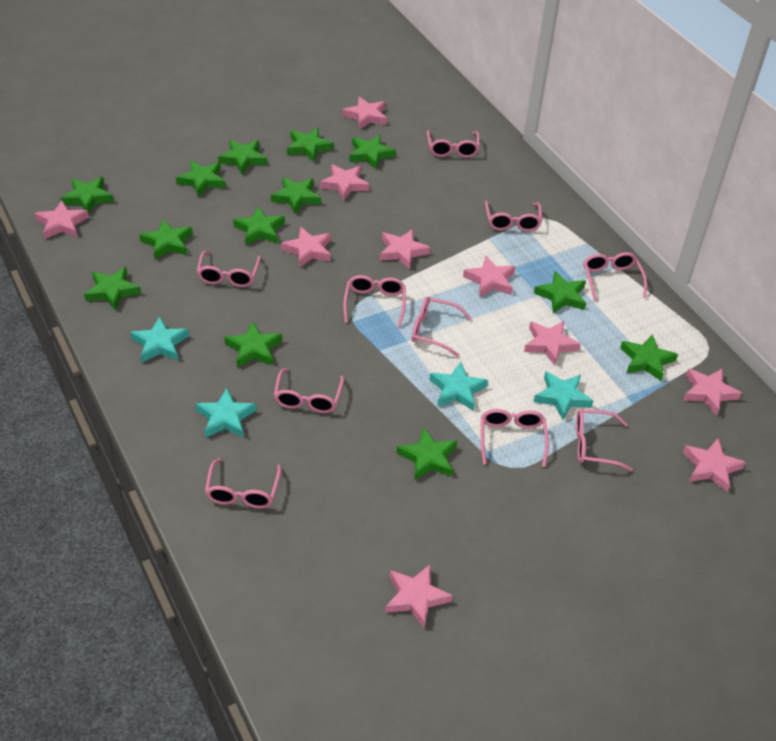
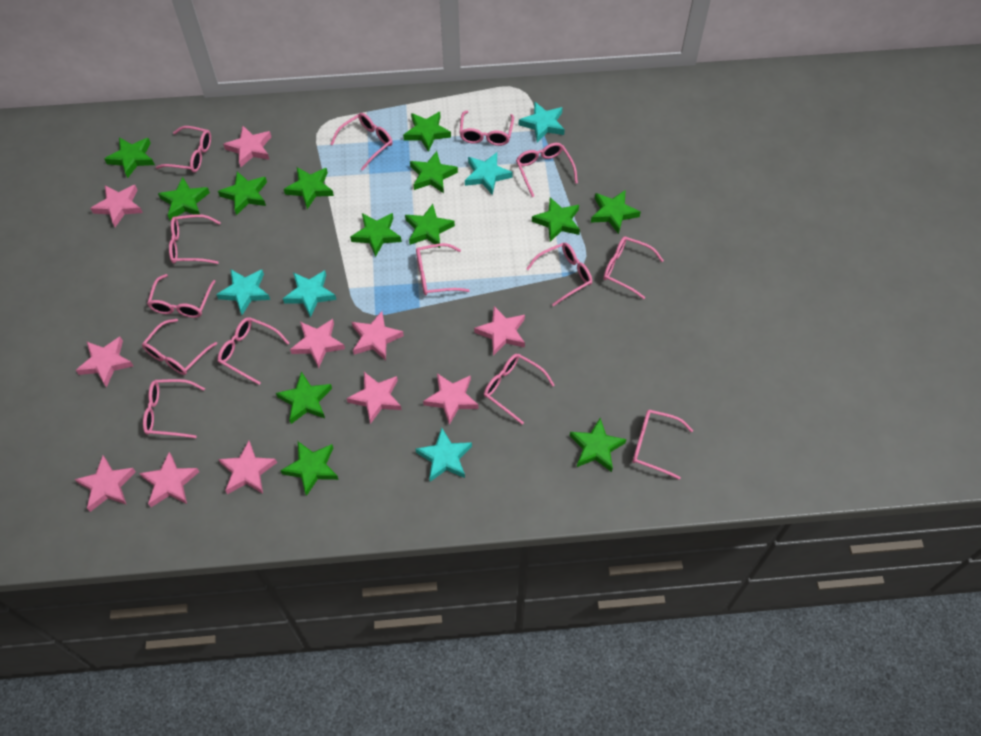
pink glasses: 10 -> 14
pink star: 10 -> 11
turquoise star: 4 -> 5

